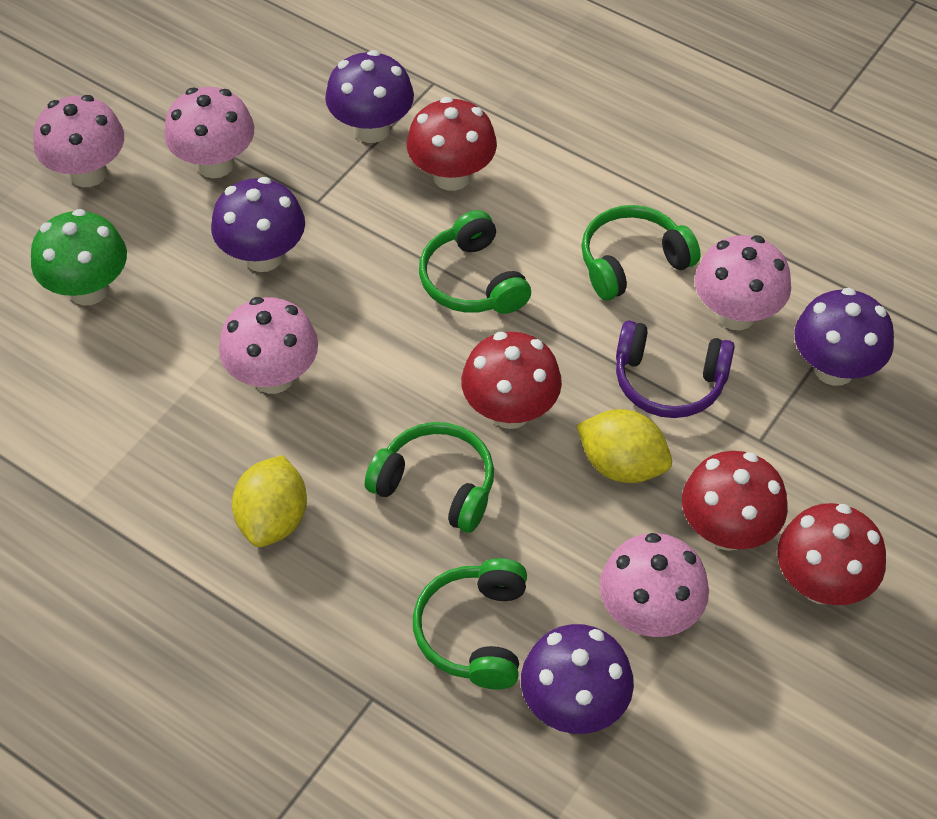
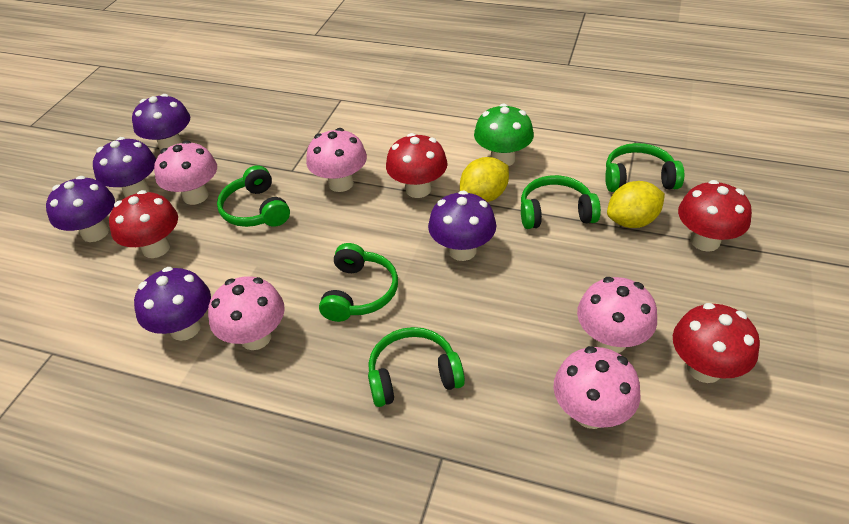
green headphones: 4 -> 5
purple headphones: 1 -> 0
purple mushroom: 4 -> 5

